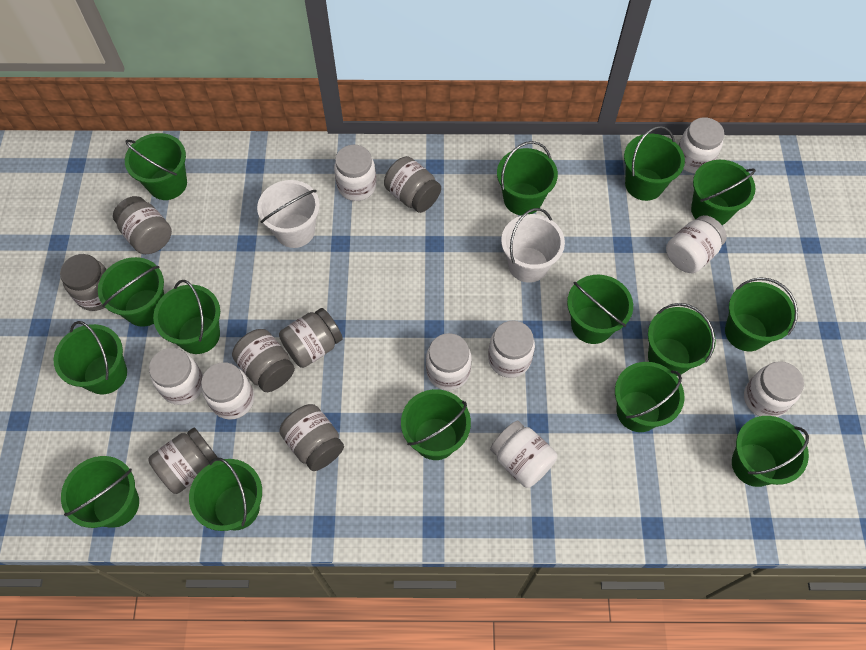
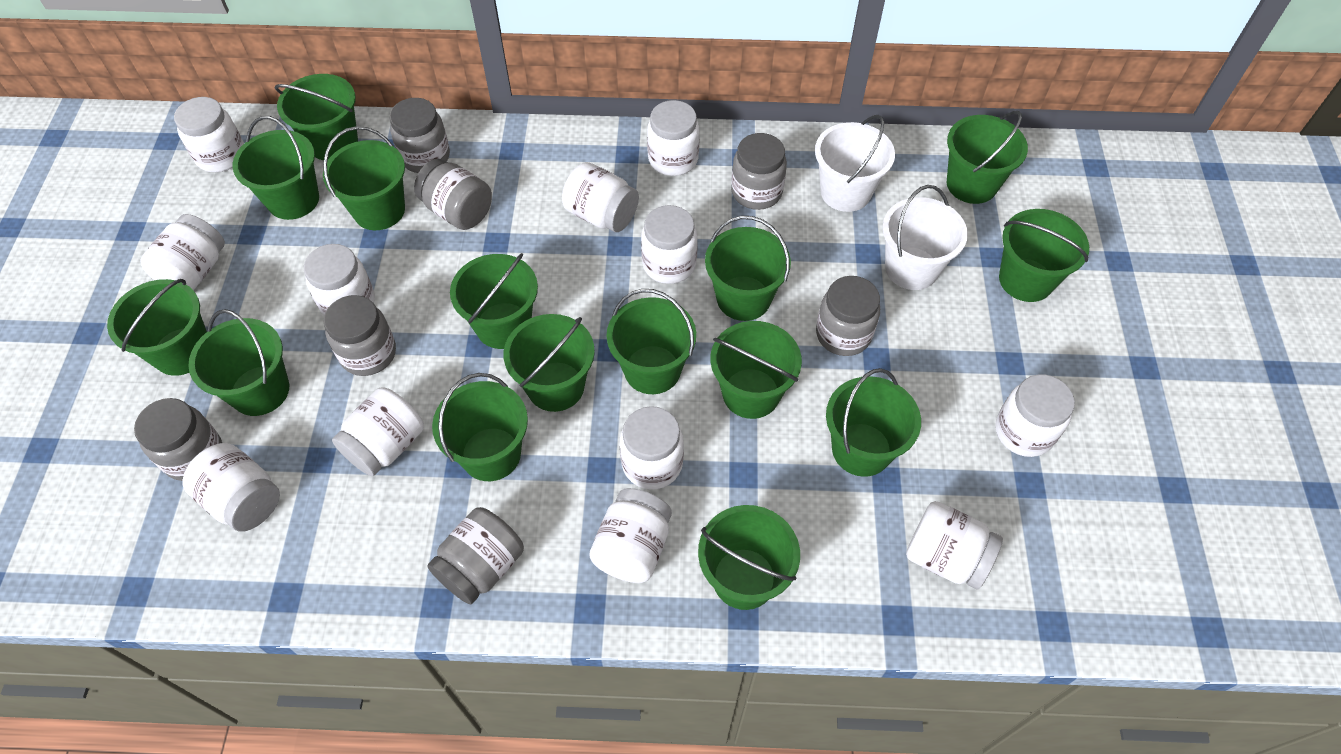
white jar: 9 -> 12

